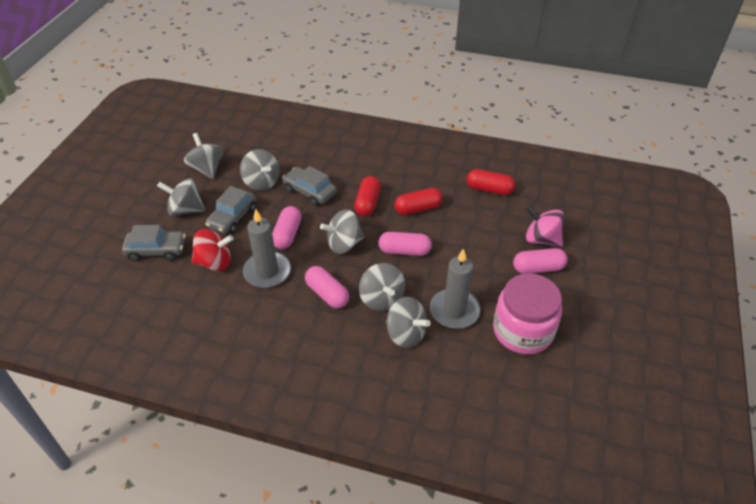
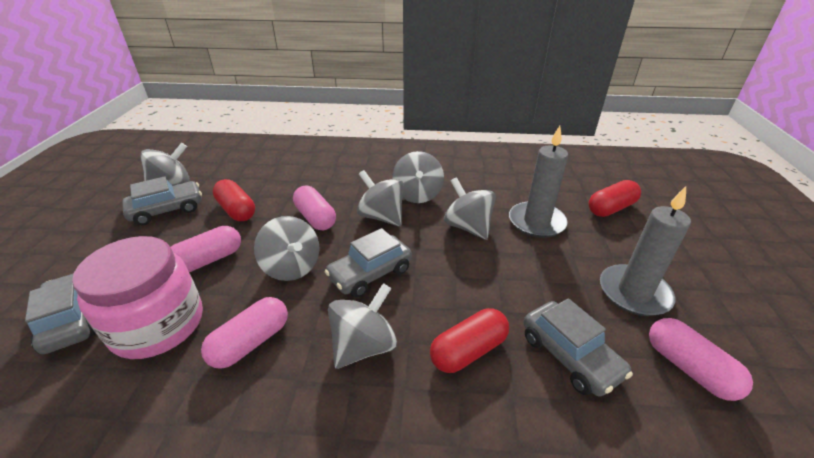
grey car: 3 -> 4
pink spinning top: 1 -> 0
red spinning top: 1 -> 0

